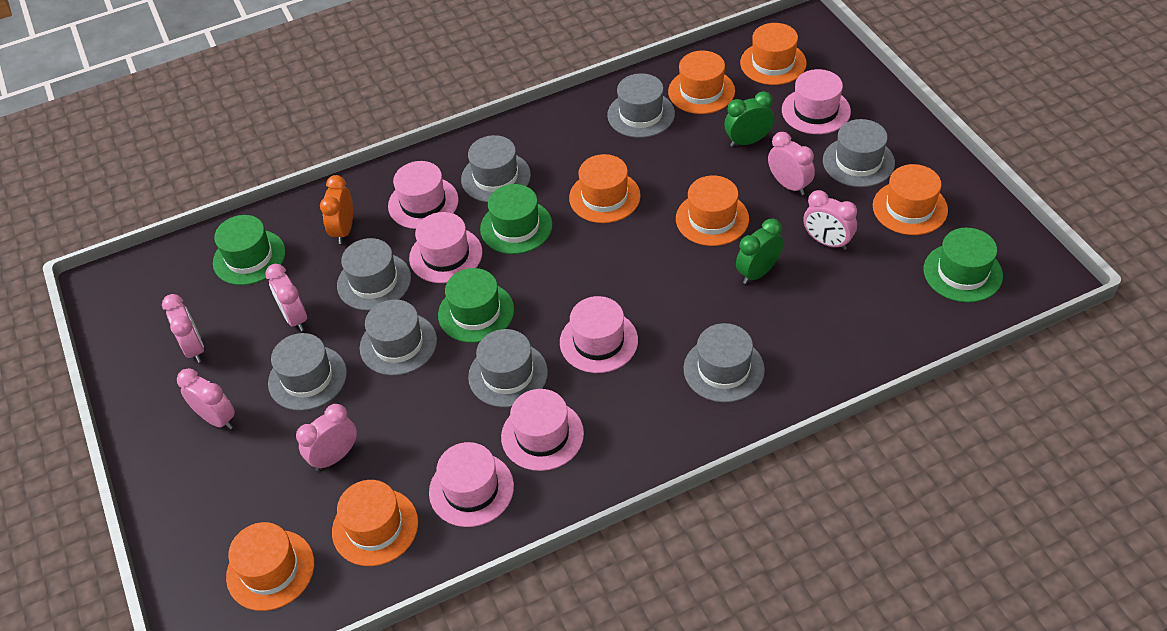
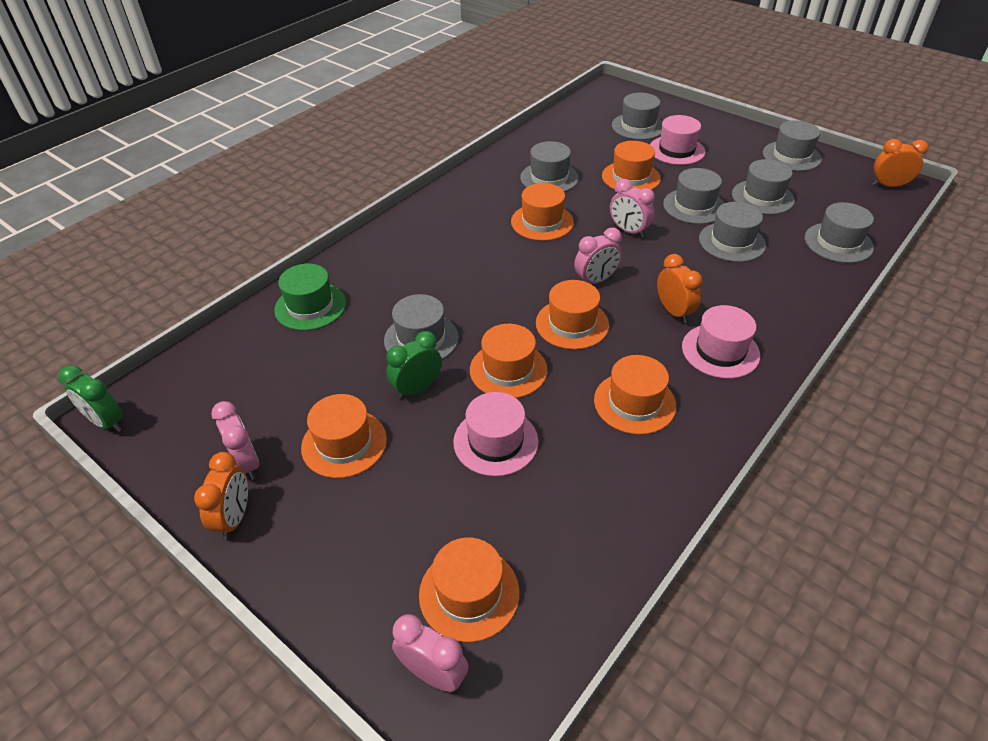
green hat: 4 -> 1
orange clock: 1 -> 3
pink clock: 6 -> 4
pink hat: 6 -> 3

